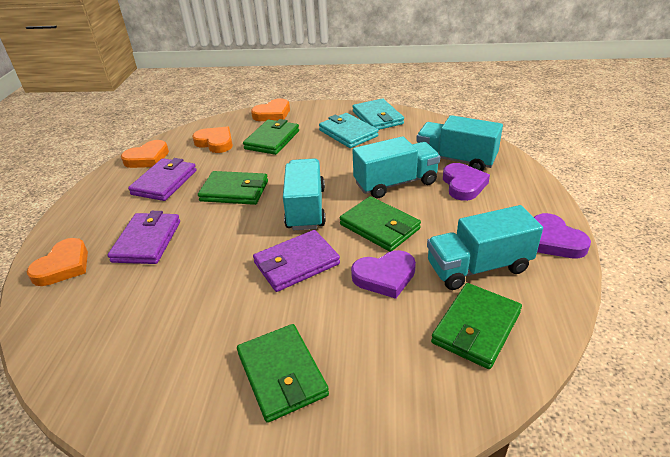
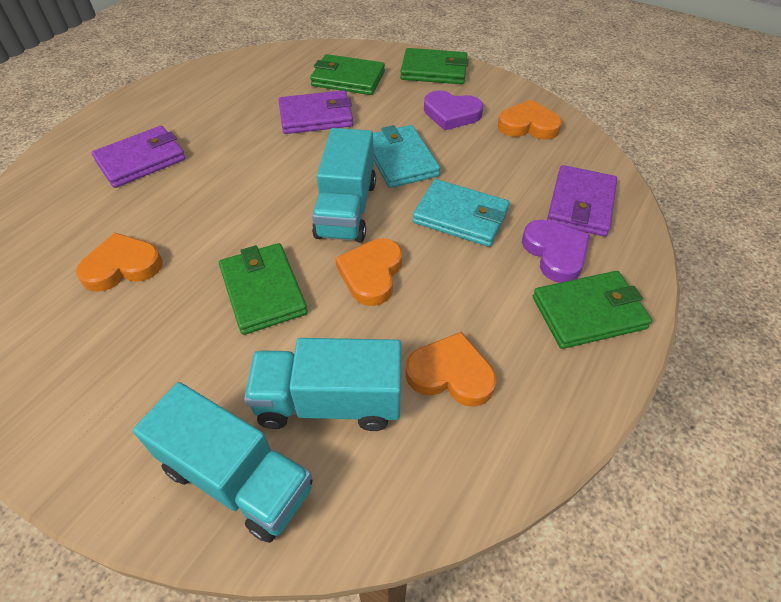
green wallet: 5 -> 4
purple heart: 3 -> 2
turquoise truck: 4 -> 3

